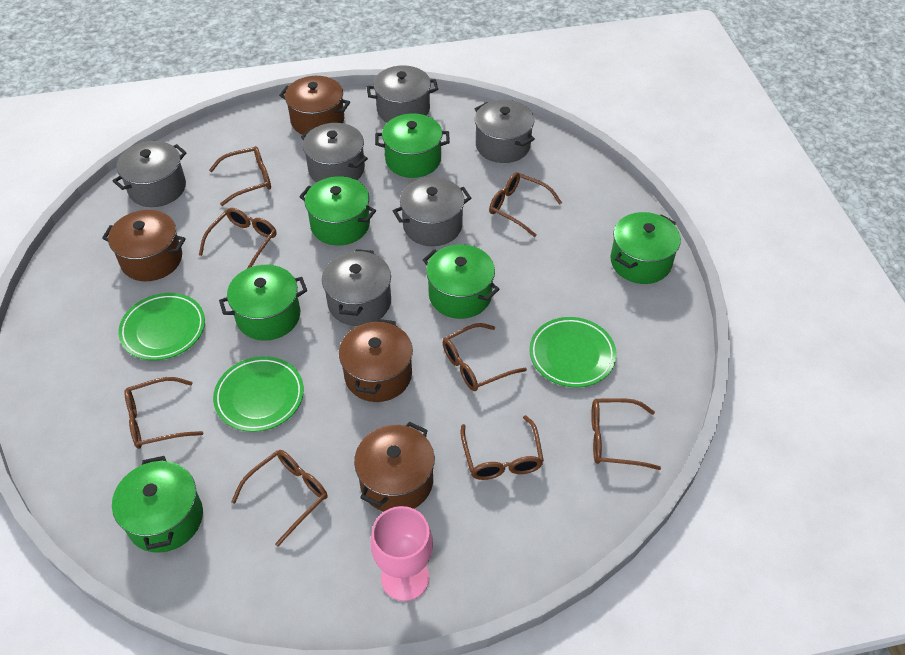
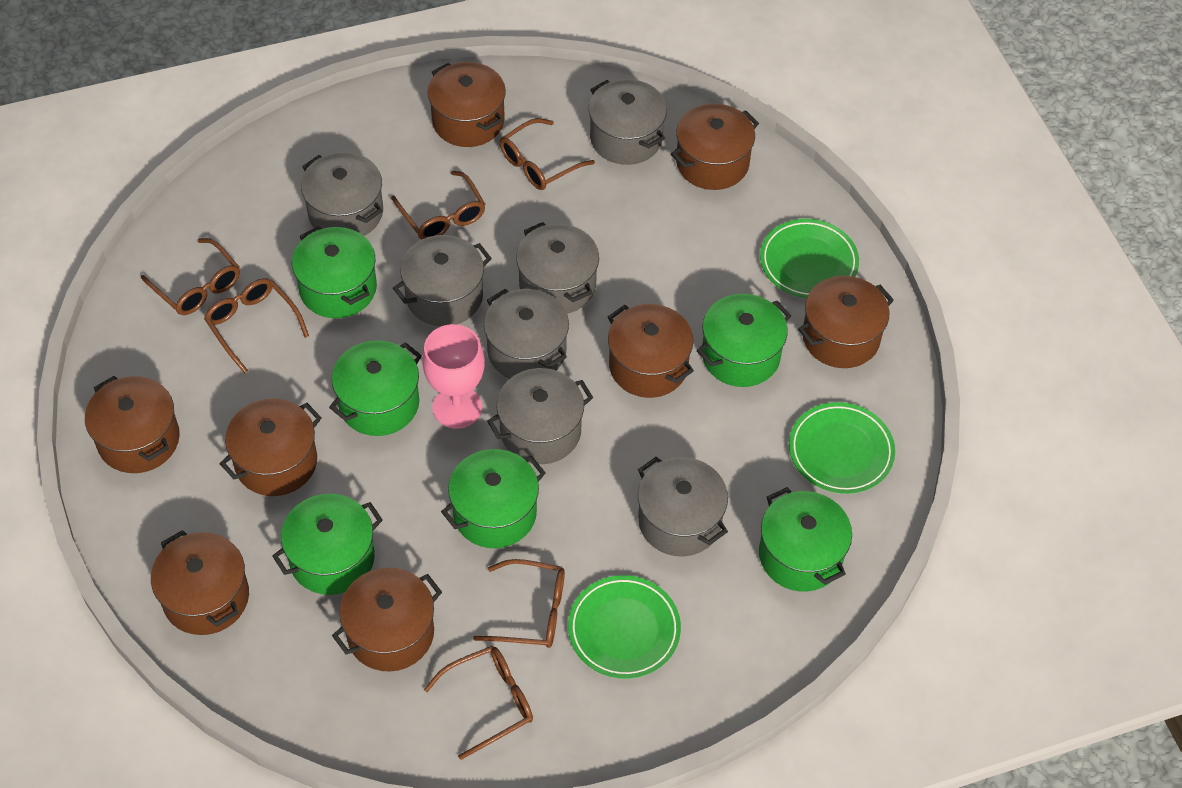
brown glasses: 8 -> 6
brown pot: 4 -> 8
grey pot: 6 -> 7

